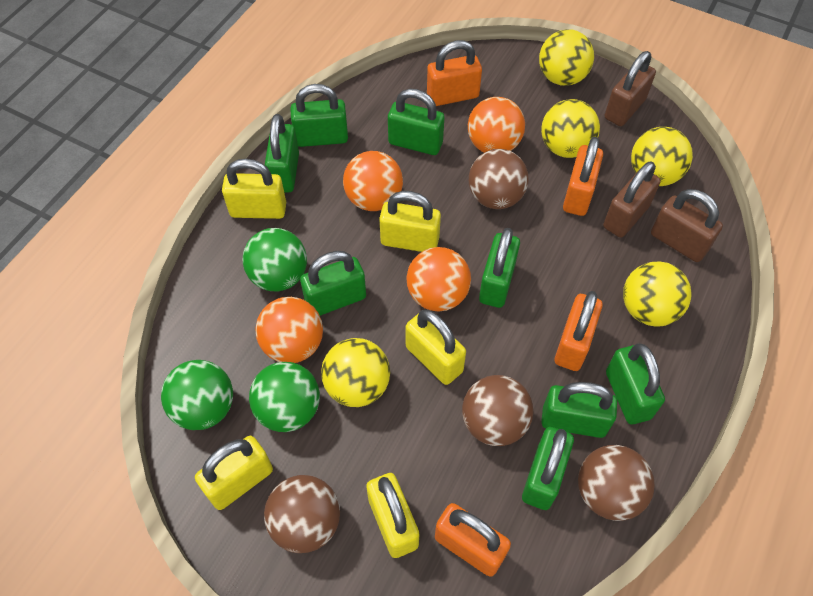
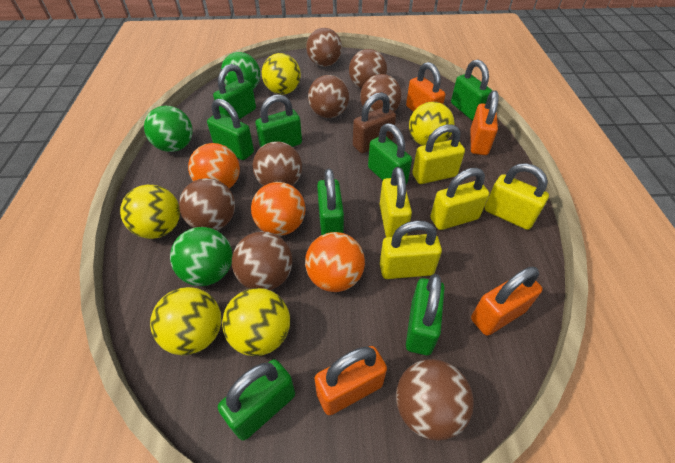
brown ball: 4 -> 8
brown padlock: 3 -> 1
orange ball: 4 -> 3

